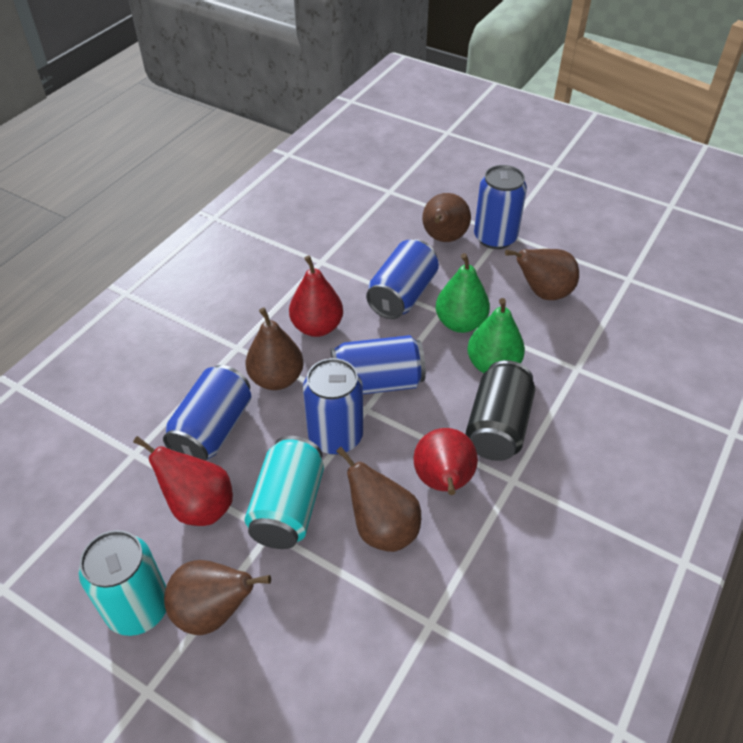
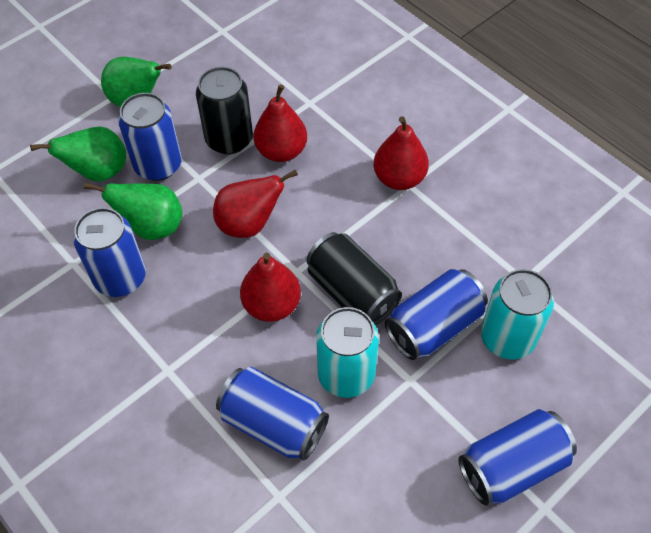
black can: 1 -> 2
brown pear: 5 -> 0
green pear: 2 -> 3
red pear: 3 -> 4

